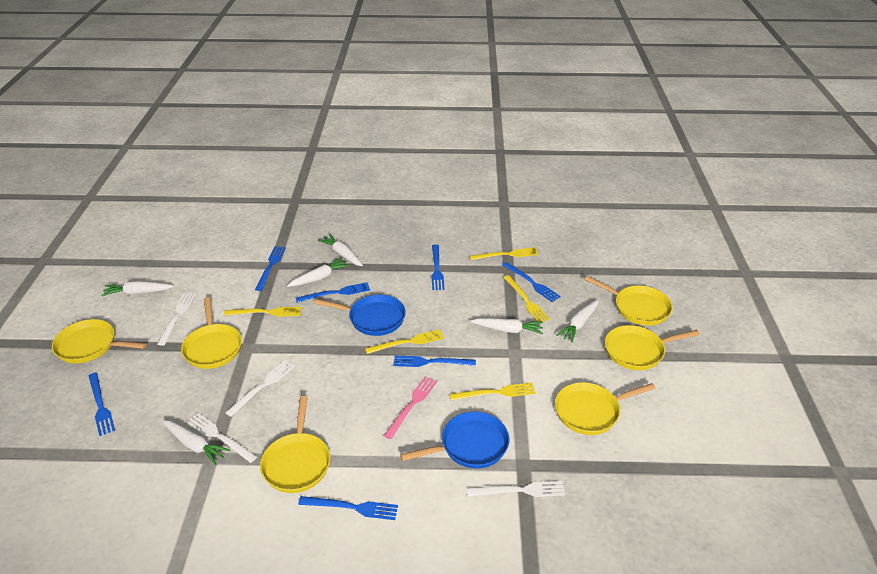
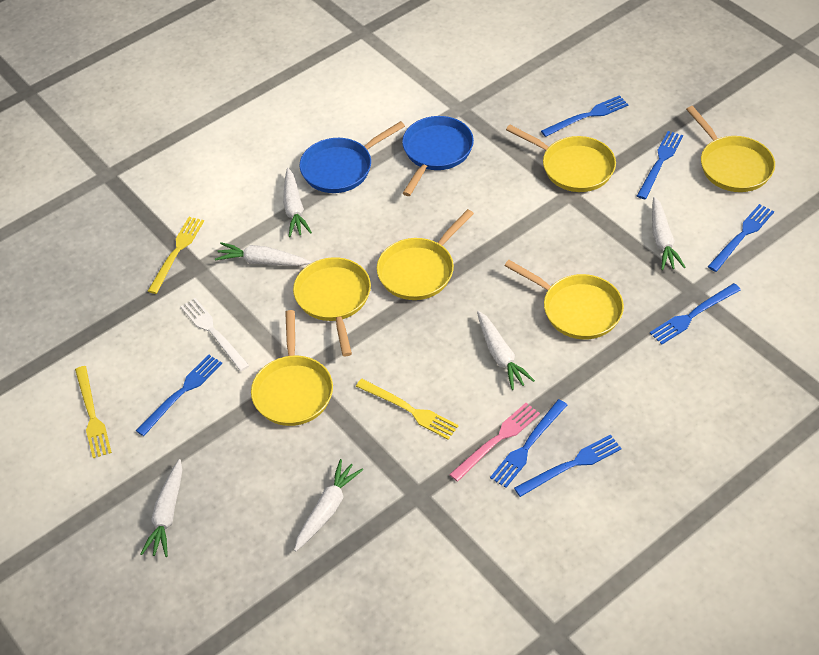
white fork: 4 -> 1
yellow fork: 5 -> 3

